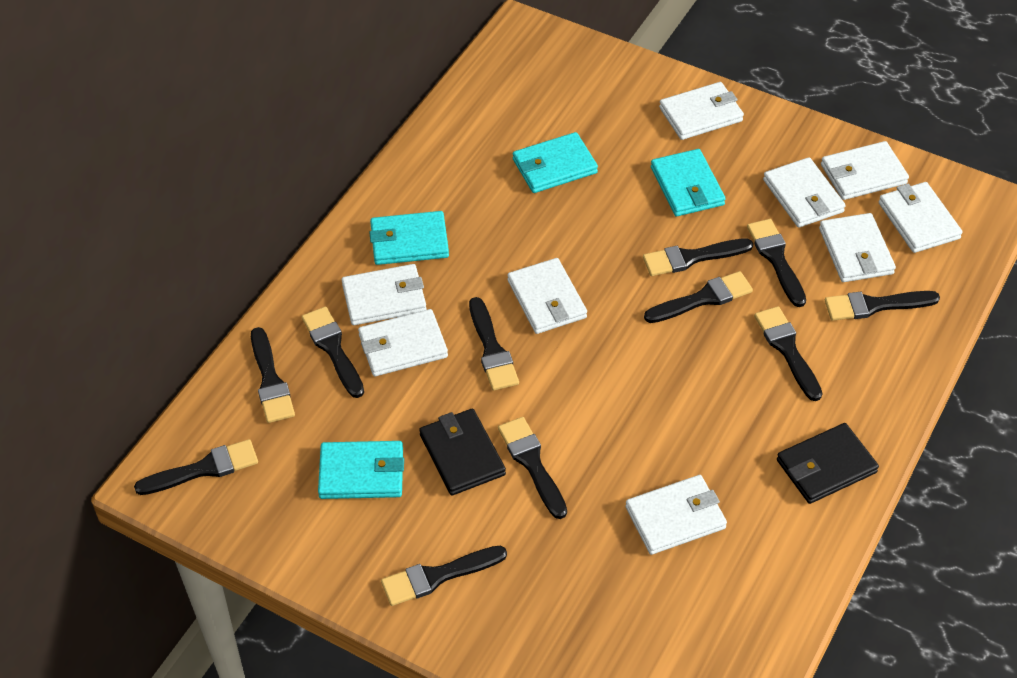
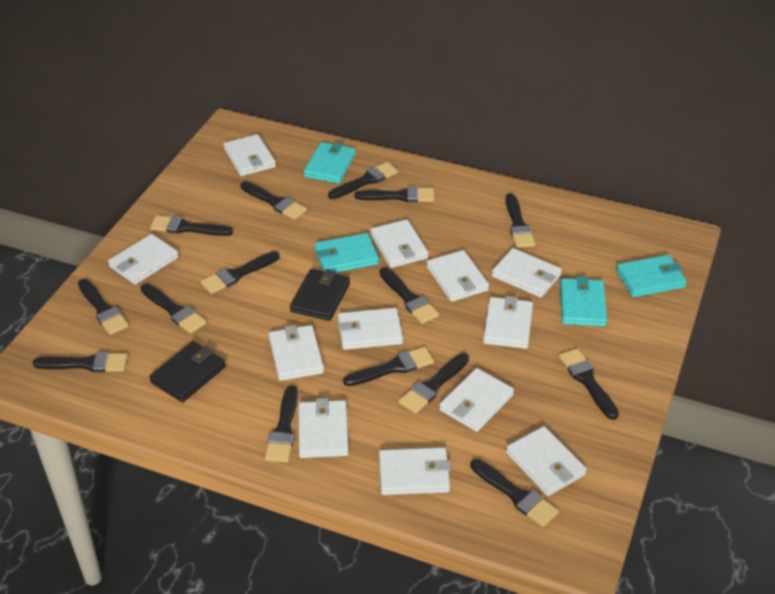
black brush: 11 -> 15
white wallet: 9 -> 12

